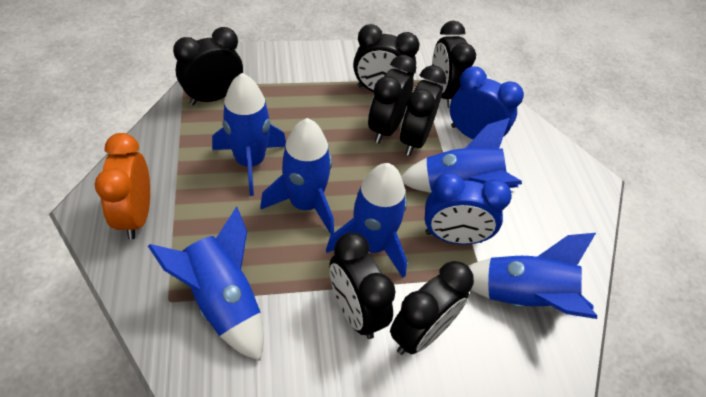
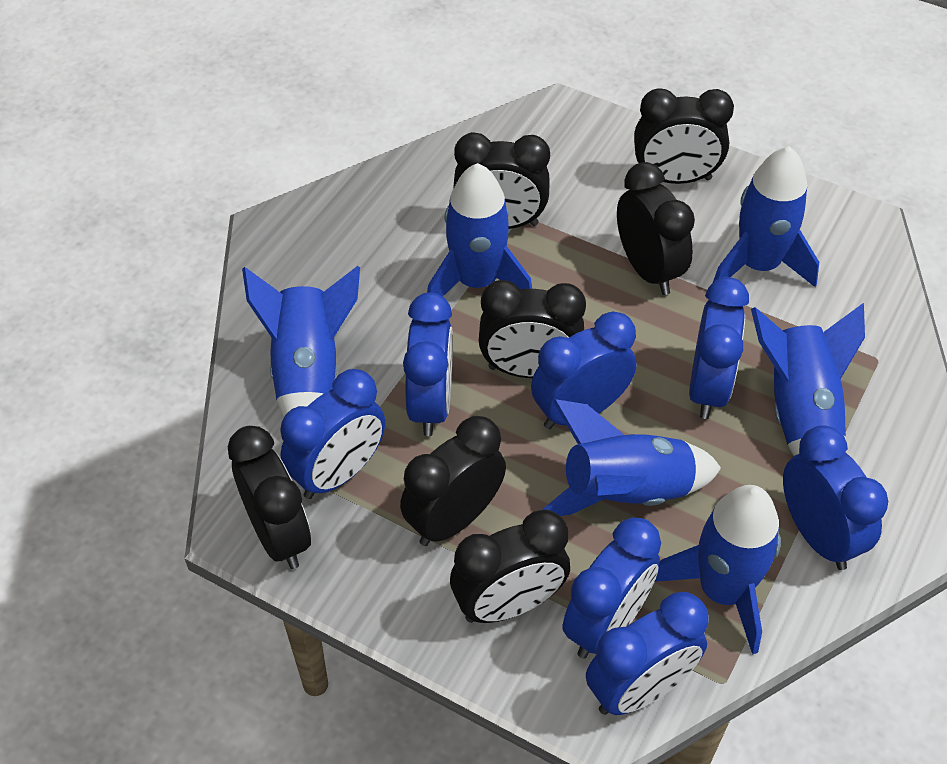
blue clock: 2 -> 7
orange clock: 1 -> 0

